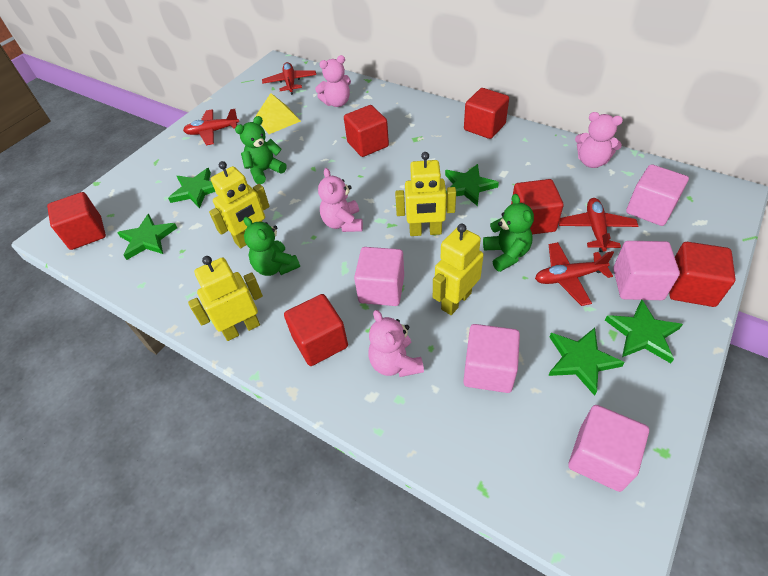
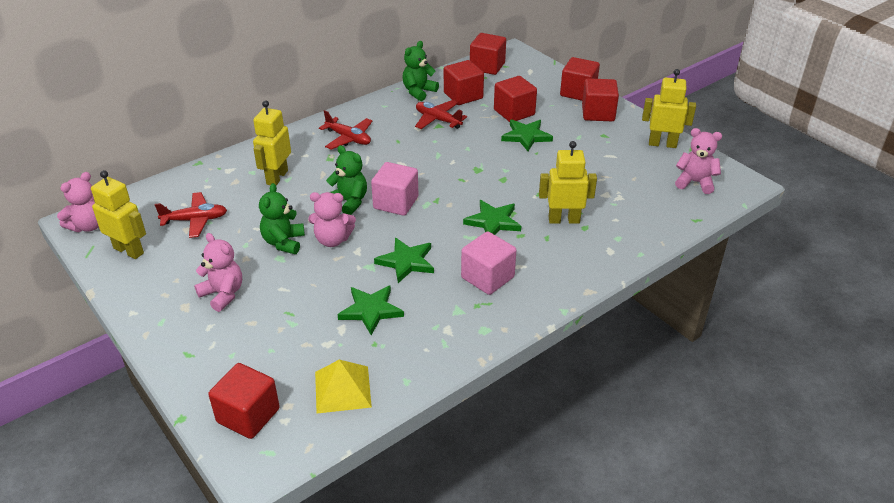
green star: 5 -> 4
pink cube: 5 -> 2
red plane: 4 -> 3

